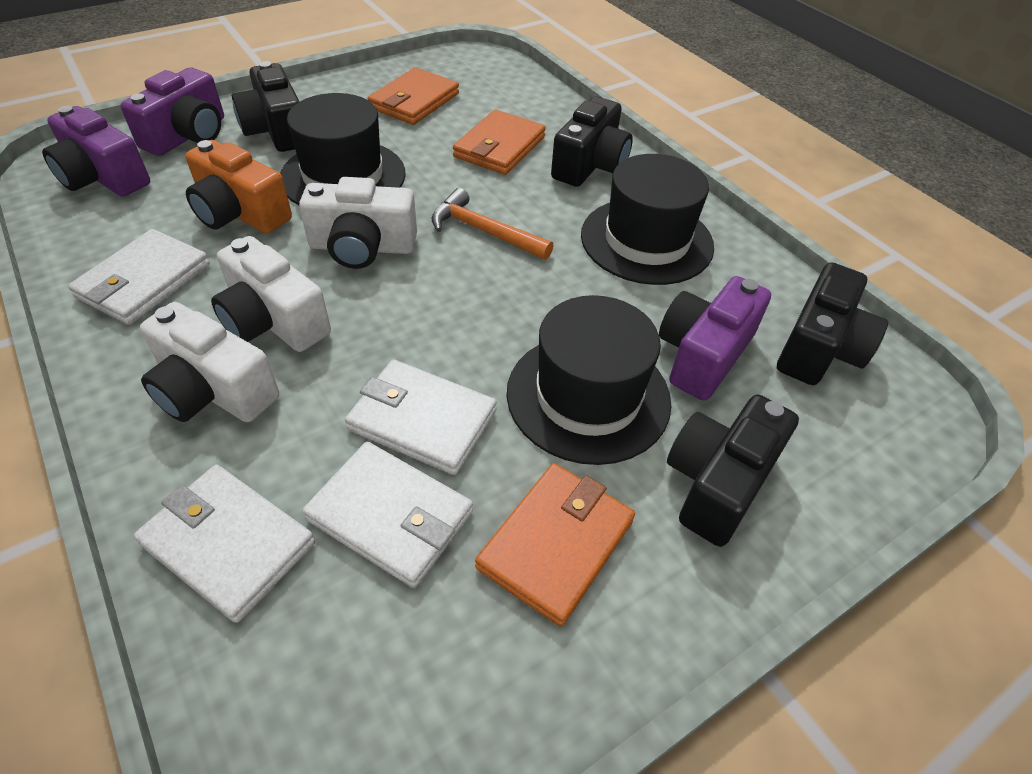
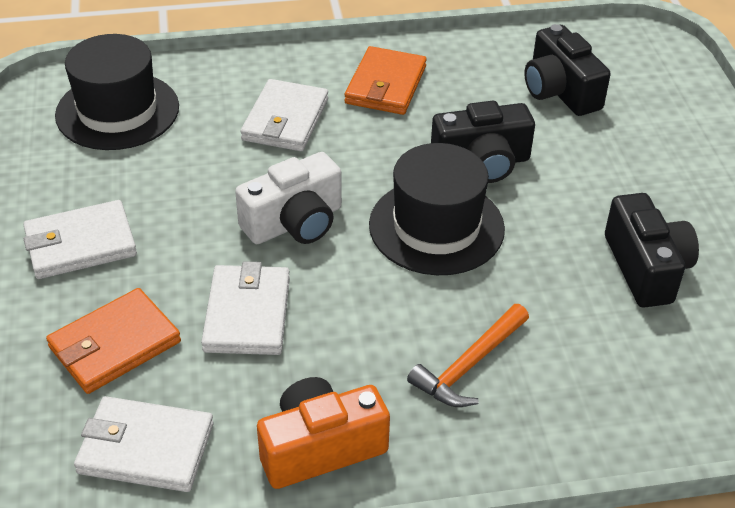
black camera: 4 -> 3
black hat: 3 -> 2
orange wallet: 3 -> 2
purple camera: 3 -> 0
white camera: 3 -> 1

